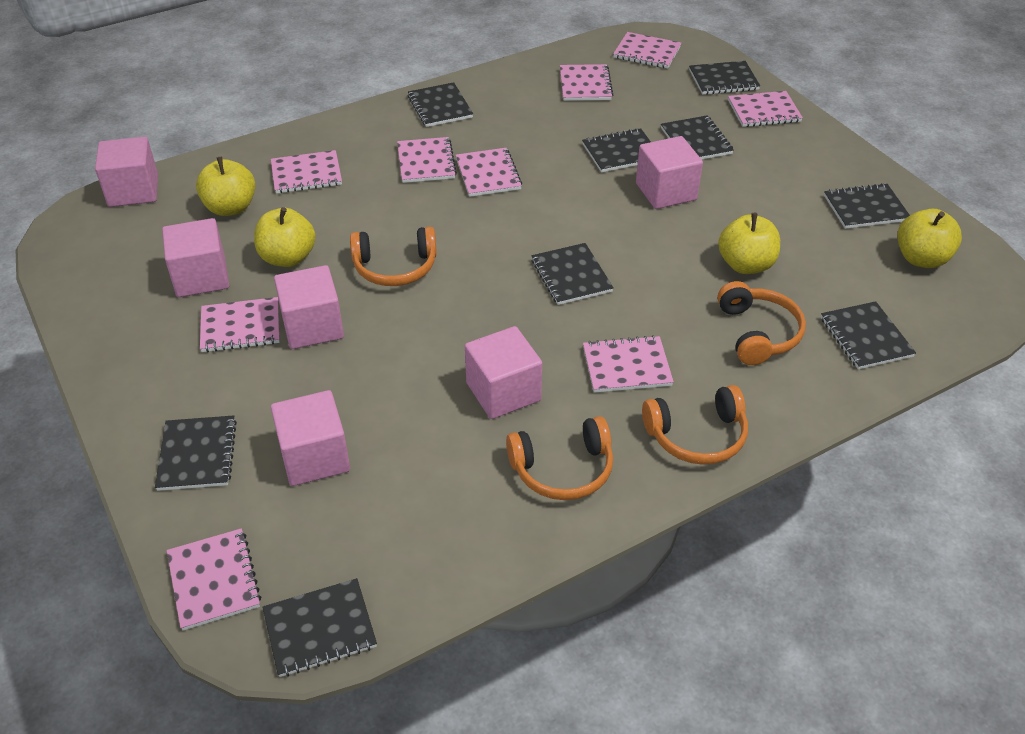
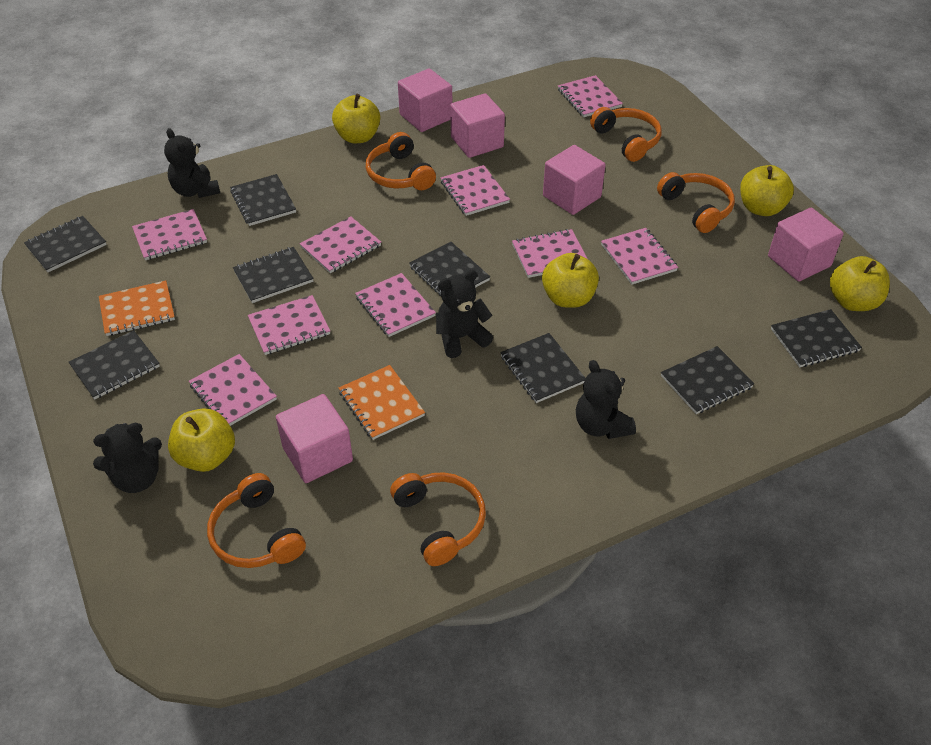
black notebook: 9 -> 8
black teddy bear: 0 -> 4
orange headphones: 4 -> 5
orange notebook: 0 -> 2
pink cube: 6 -> 5
yellow apple: 4 -> 5

